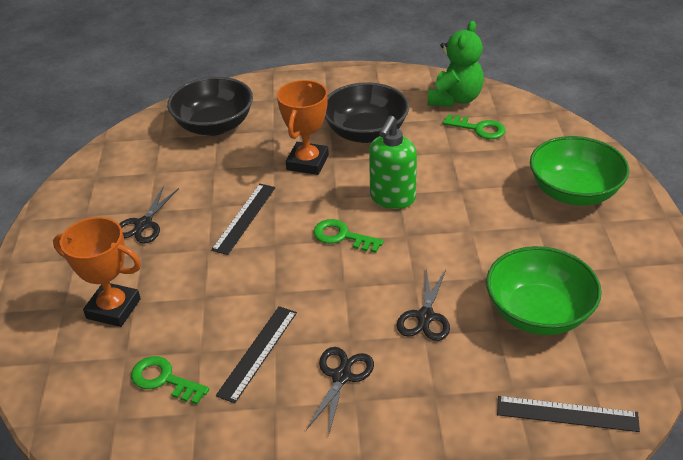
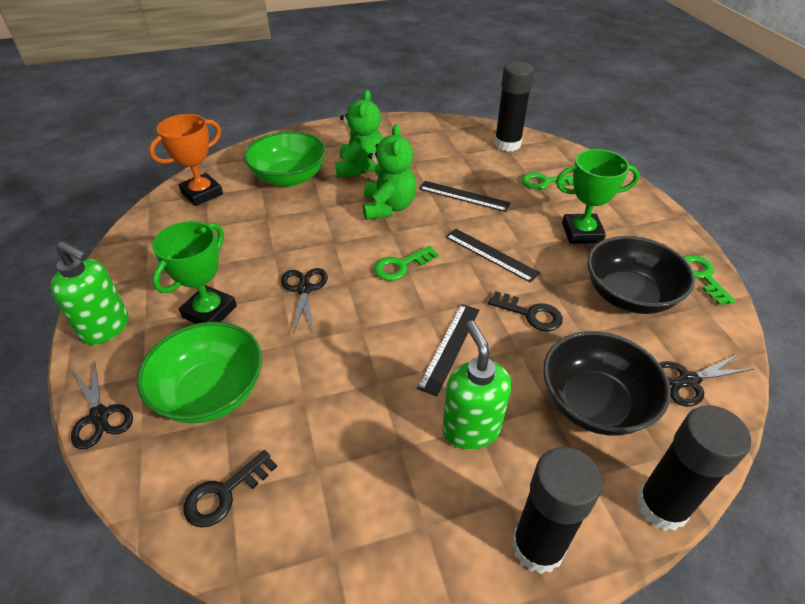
black glue stick: 0 -> 3
black key: 0 -> 2
green soap dispenser: 1 -> 2
green teddy bear: 1 -> 2
green trophy: 0 -> 2
orange trophy: 2 -> 1

